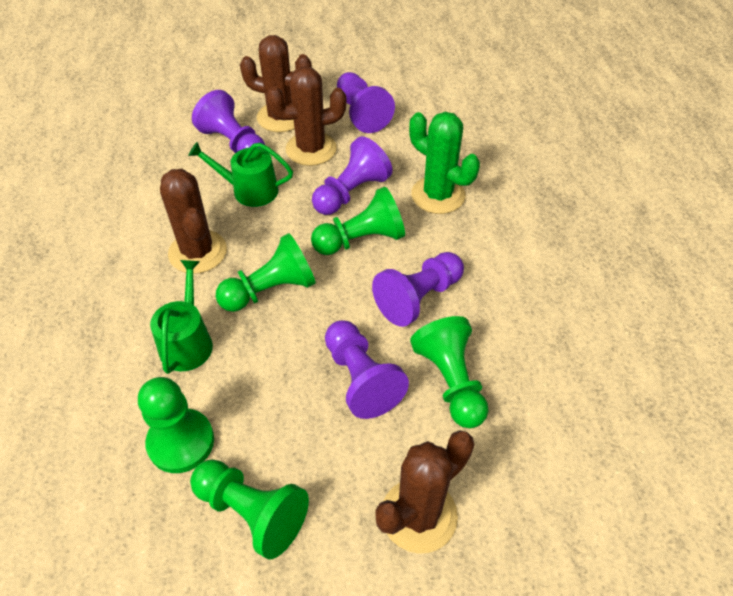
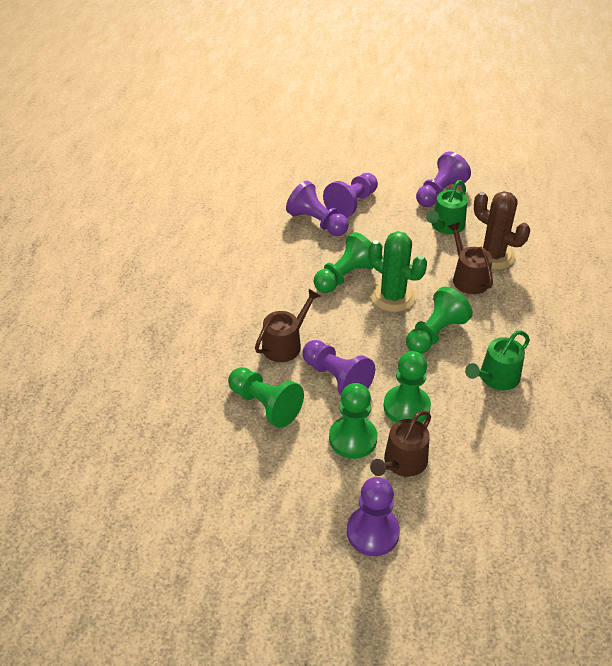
brown cactus: 4 -> 1
brown watering can: 0 -> 3

